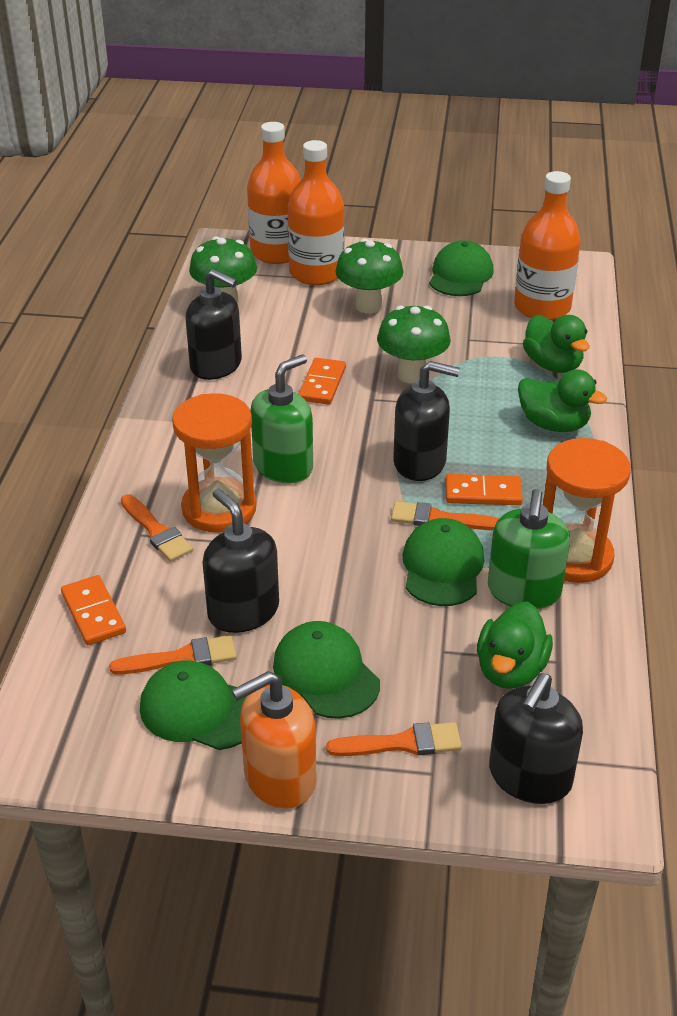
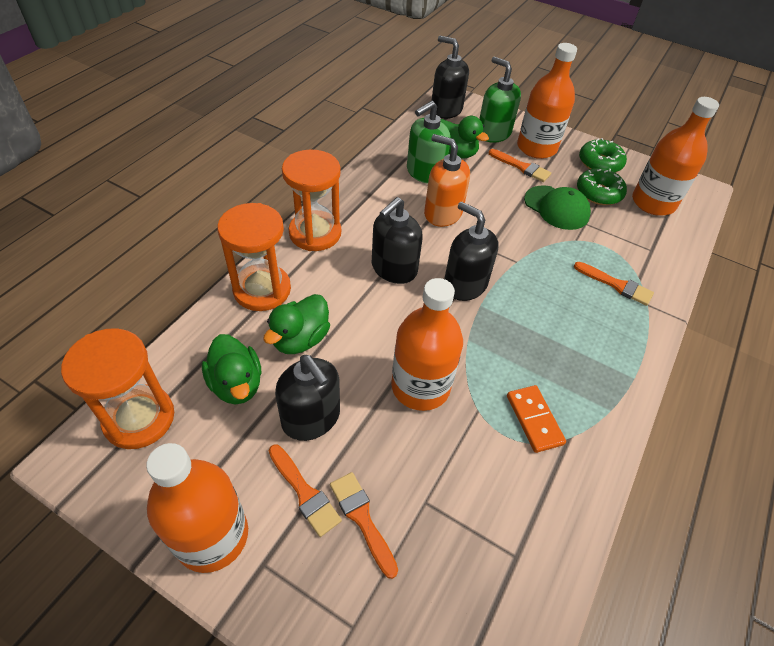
green cap: 4 -> 1
green donut: 0 -> 2
green mushroom: 3 -> 0
orange bottle: 3 -> 4
orange domino: 3 -> 1
orange hourglass: 2 -> 3

